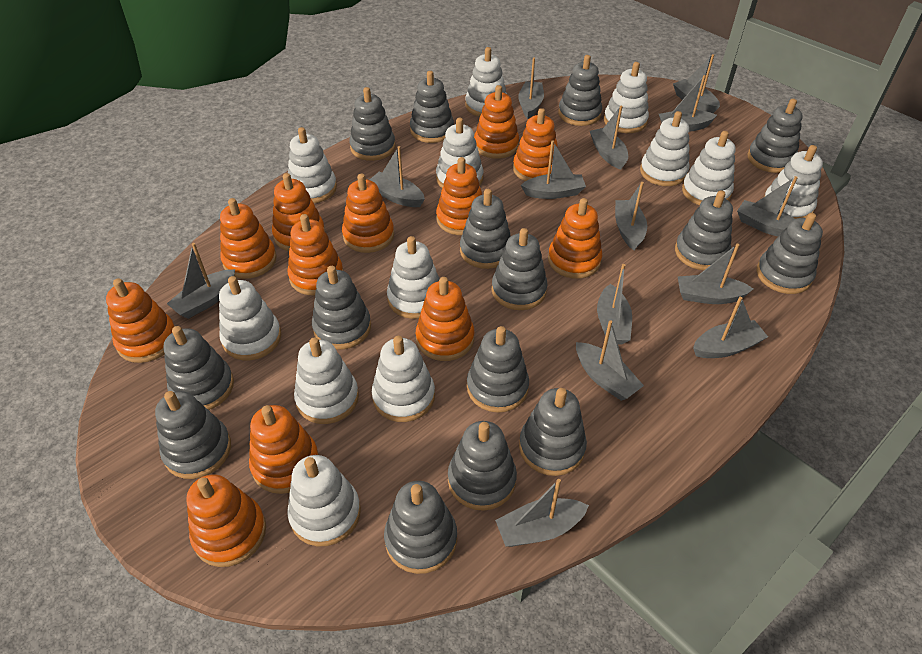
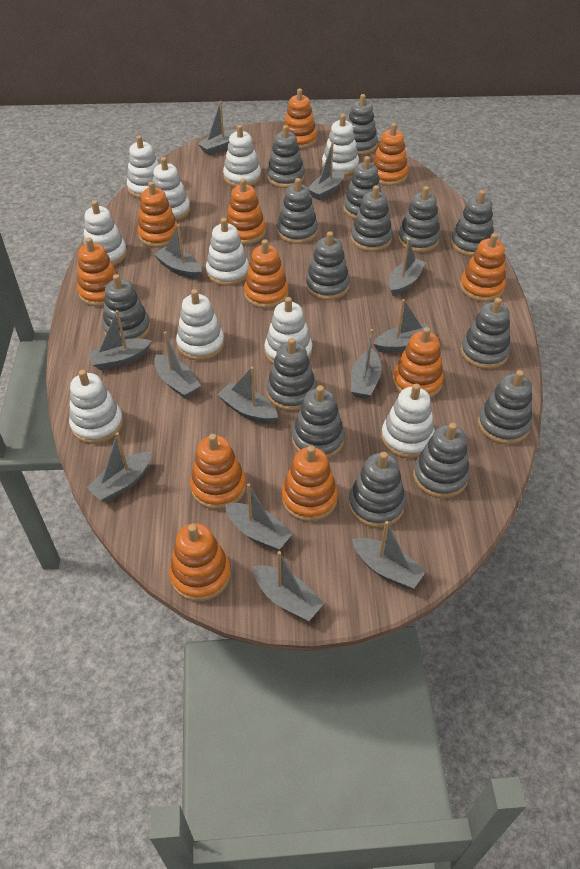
grey boat: 14 -> 13
orange stacking toy: 12 -> 11
white stacking toy: 12 -> 10

